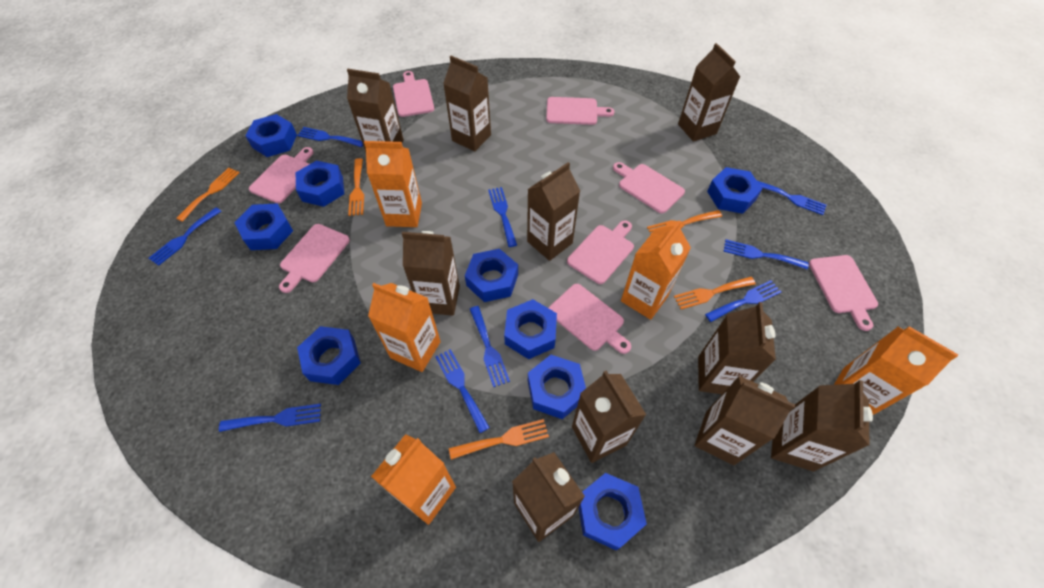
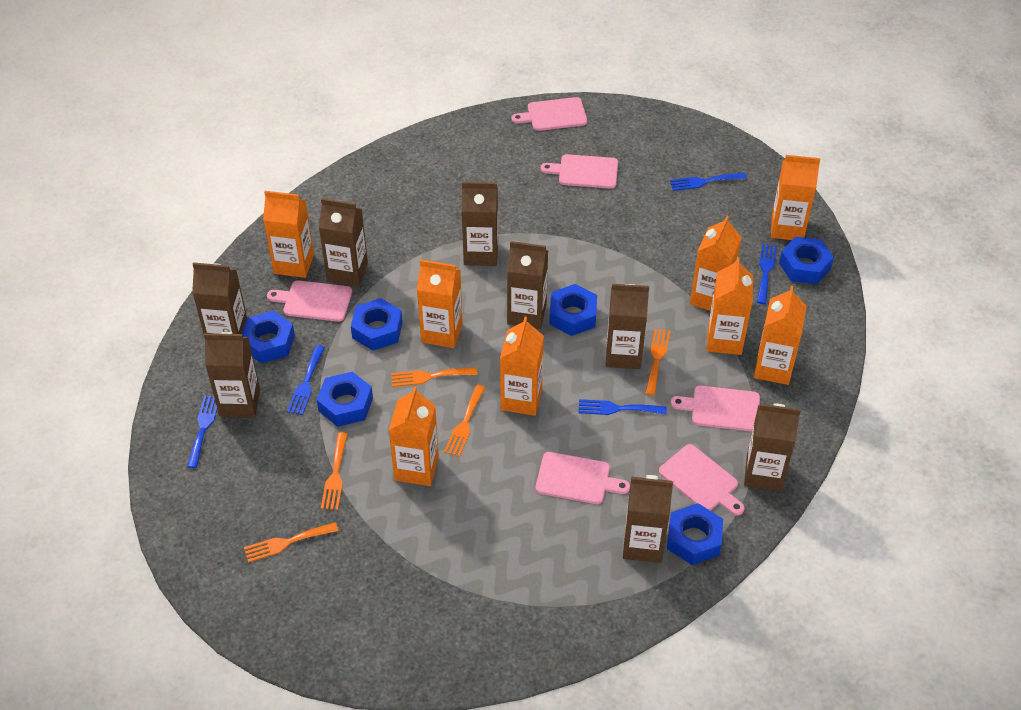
blue fork: 9 -> 5
blue nut: 9 -> 6
brown carton: 10 -> 8
orange carton: 5 -> 8
pink cutting board: 8 -> 6

